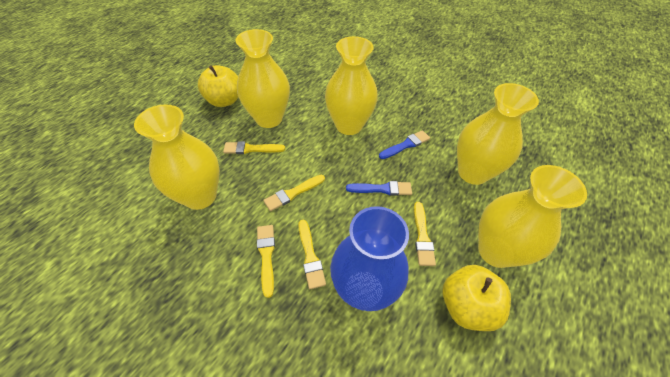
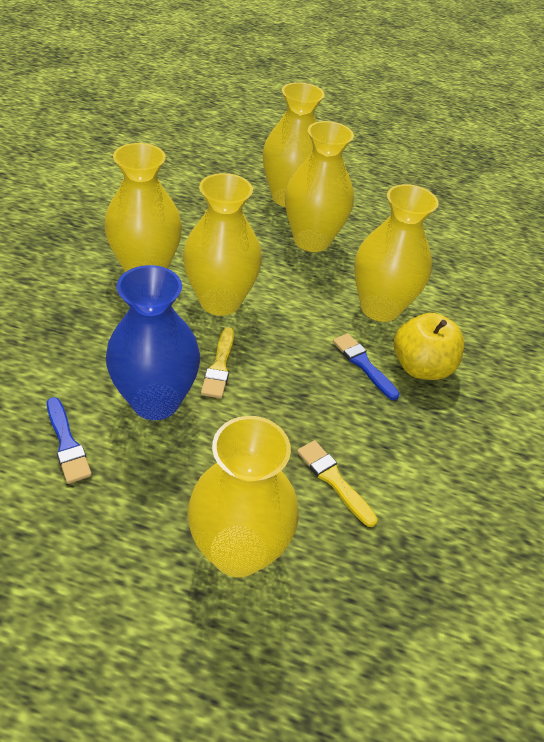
yellow apple: 2 -> 1
yellow brush: 5 -> 2
yellow vase: 5 -> 6

